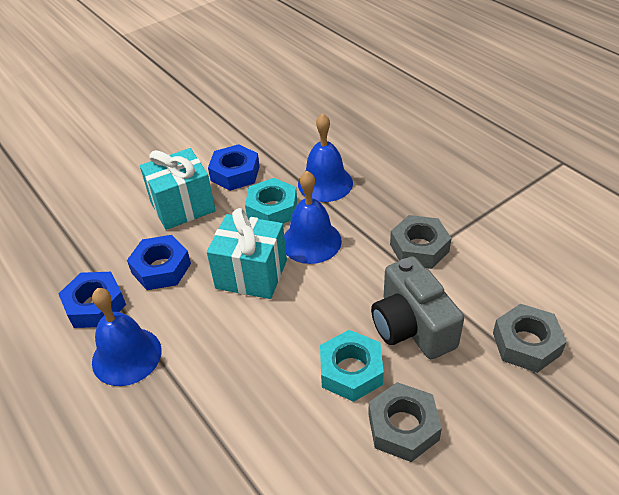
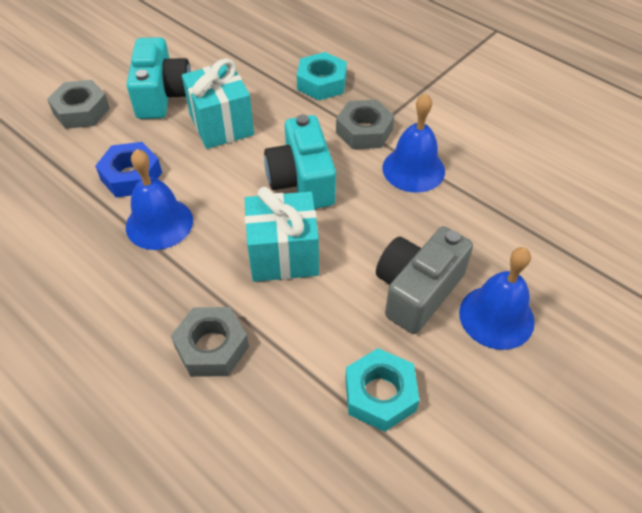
blue nut: 3 -> 1
turquoise camera: 0 -> 2

